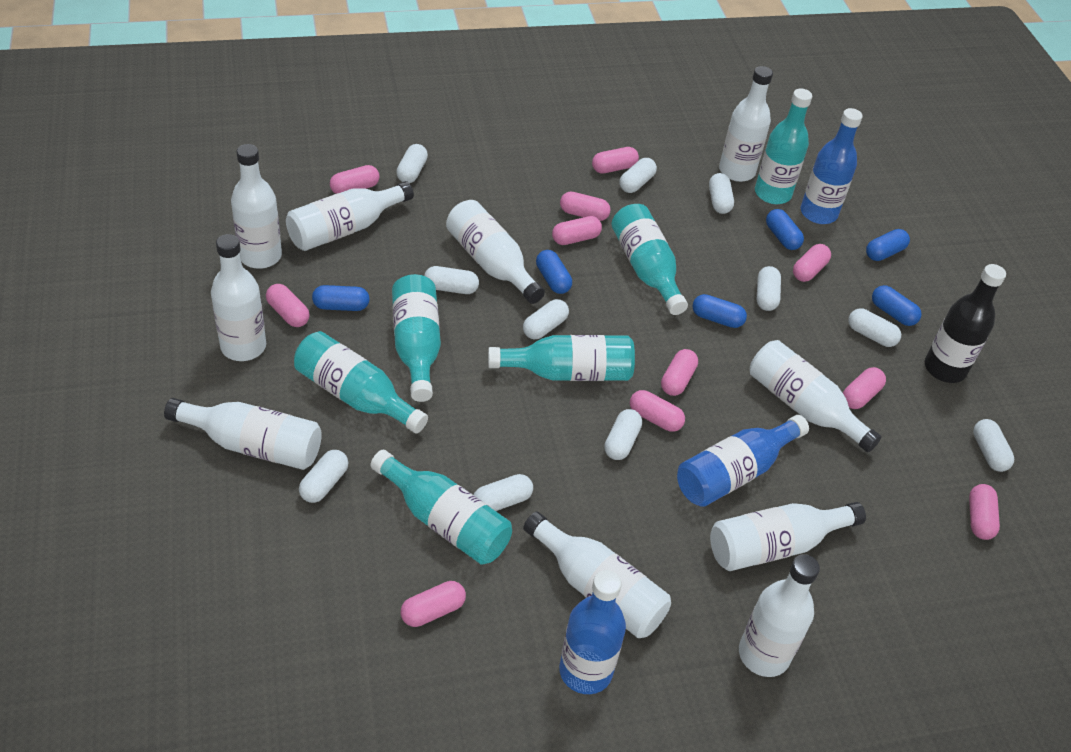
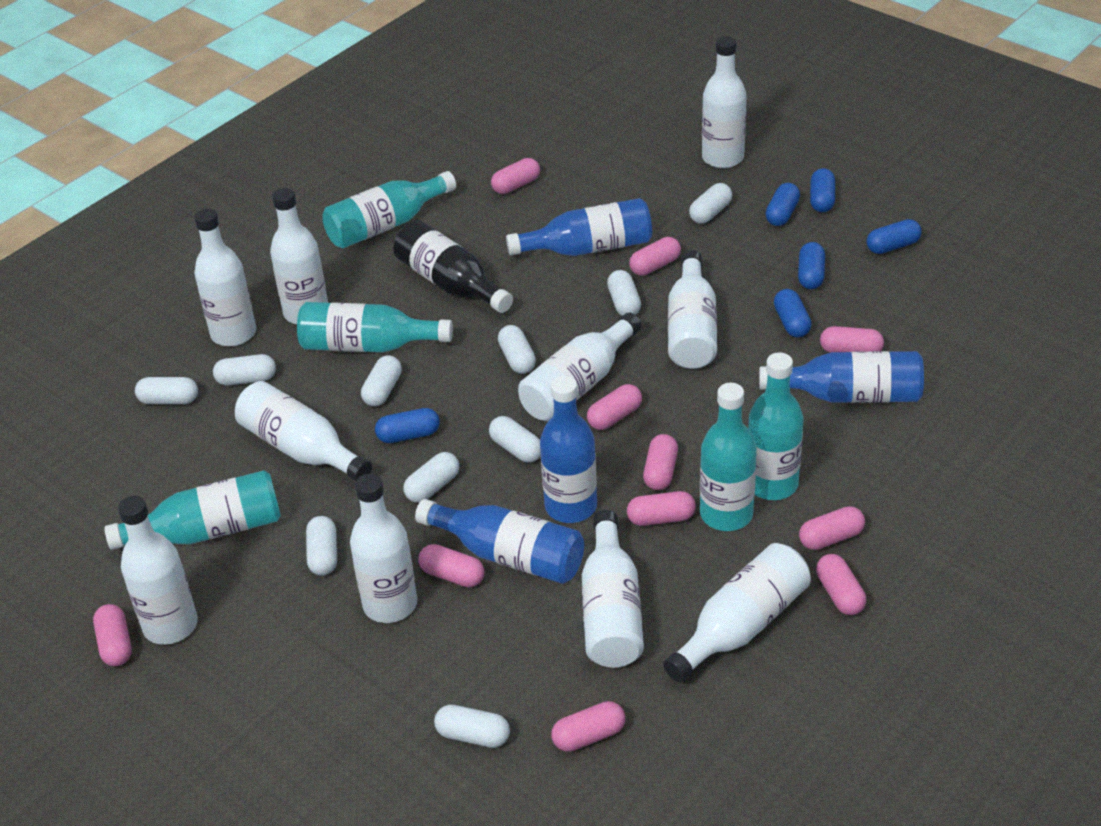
blue bottle: 3 -> 4
turquoise bottle: 6 -> 5
white capsule: 11 -> 10

